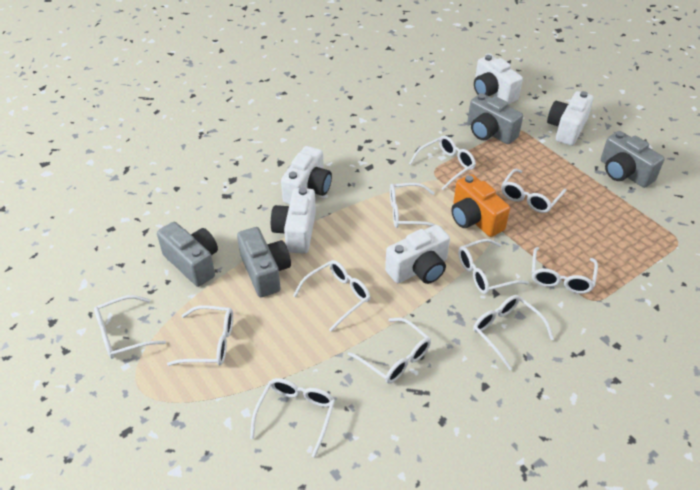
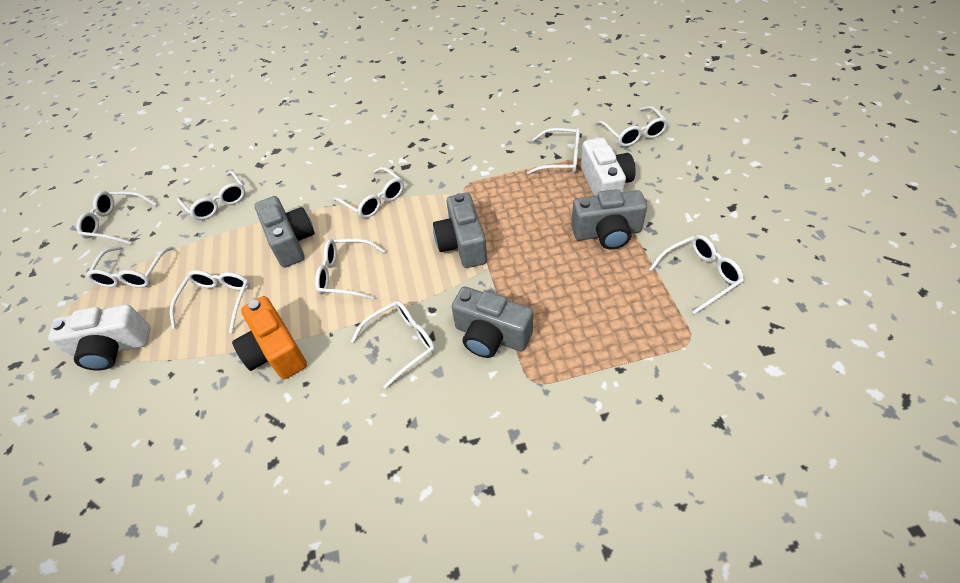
white camera: 5 -> 2
white glasses: 11 -> 10

